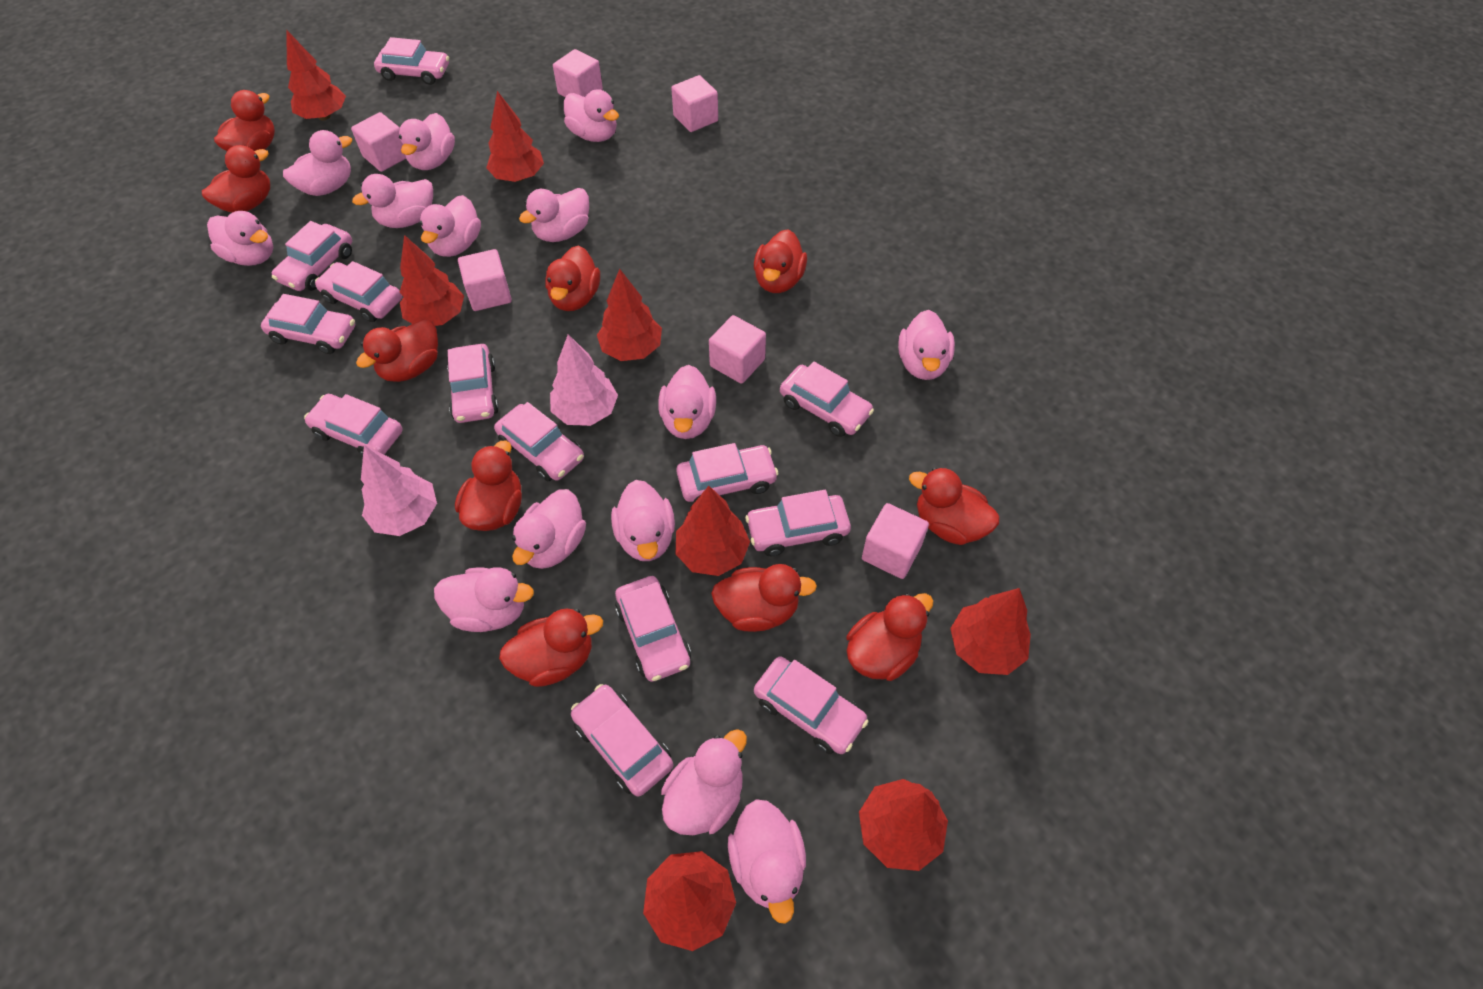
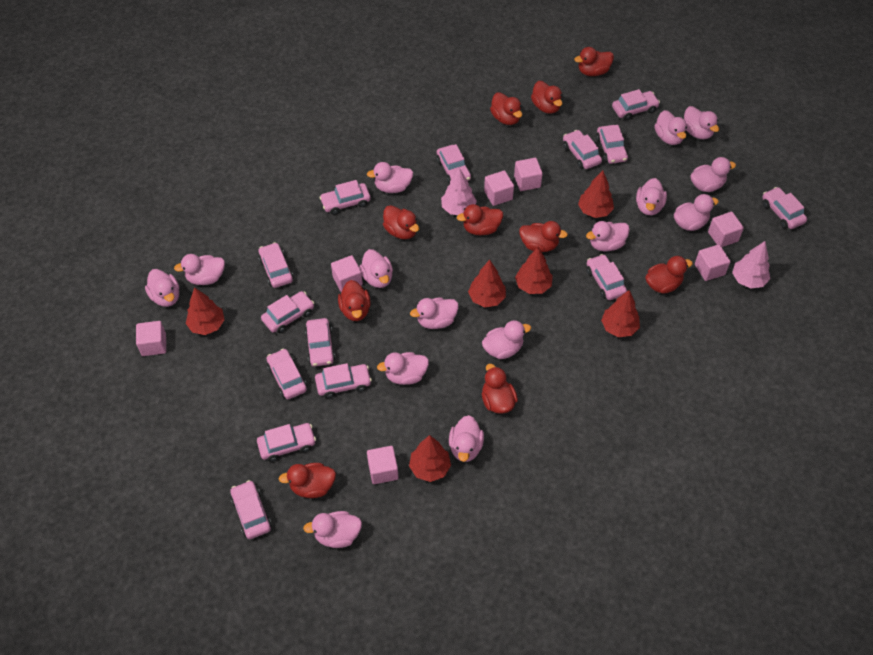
pink car: 13 -> 14
pink cube: 6 -> 7
pink duck: 14 -> 15
red tree: 8 -> 6

